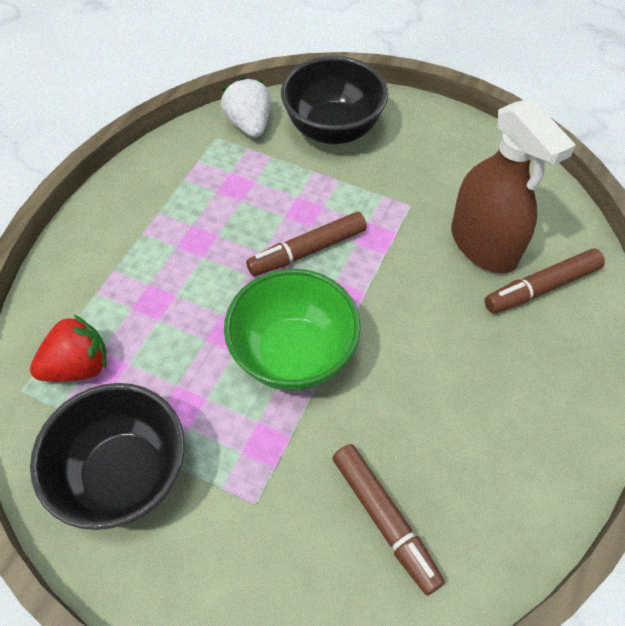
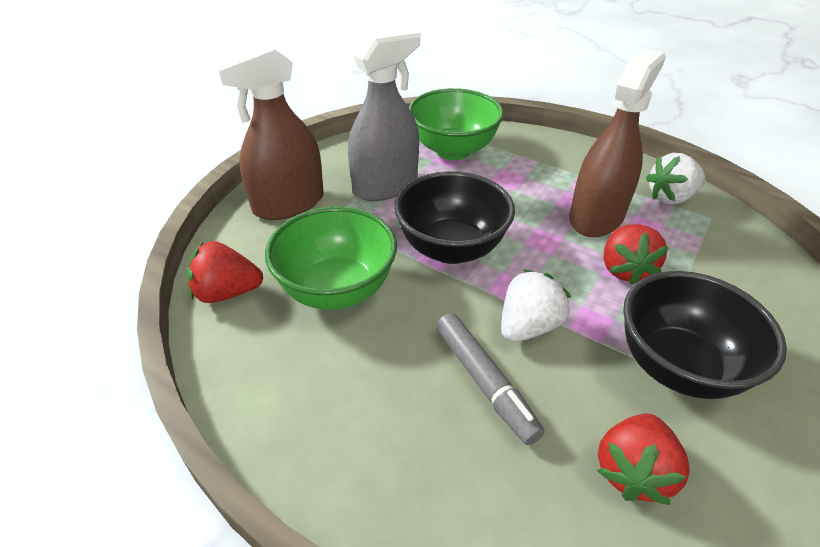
brown marker: 3 -> 0
brown spray bottle: 1 -> 2
green bowl: 1 -> 2
grey marker: 0 -> 1
grey spray bottle: 0 -> 1
red strawberry: 1 -> 3
white strawberry: 1 -> 2

